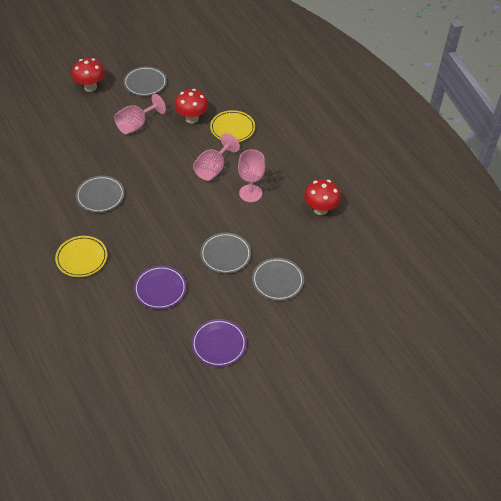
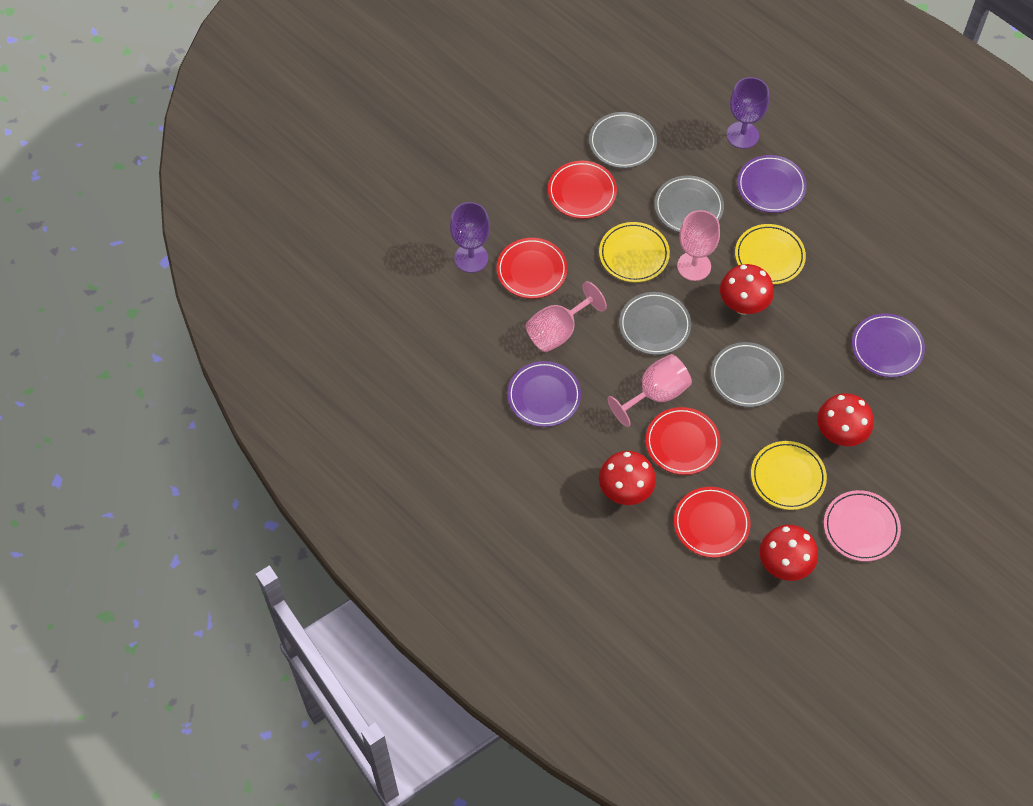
pink plate: 0 -> 1
purple goblet: 0 -> 2
purple plate: 2 -> 3
red mushroom: 3 -> 4
red plate: 0 -> 4
yellow plate: 2 -> 3

